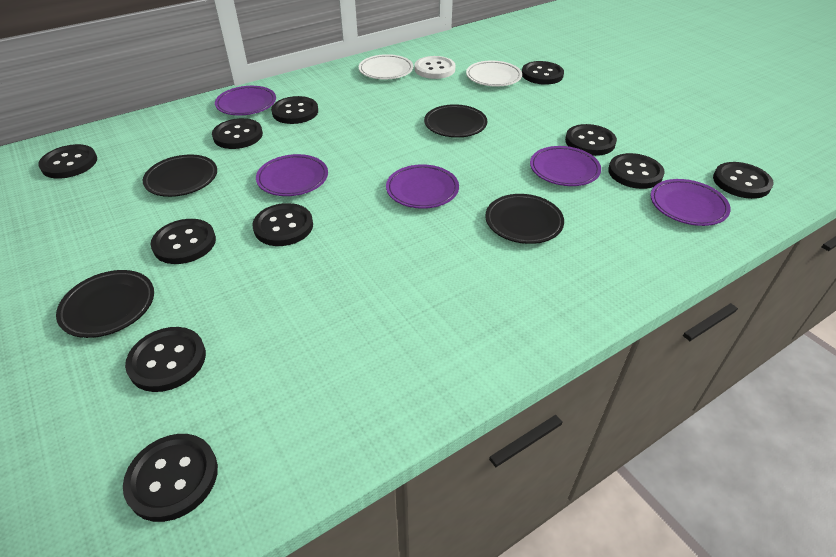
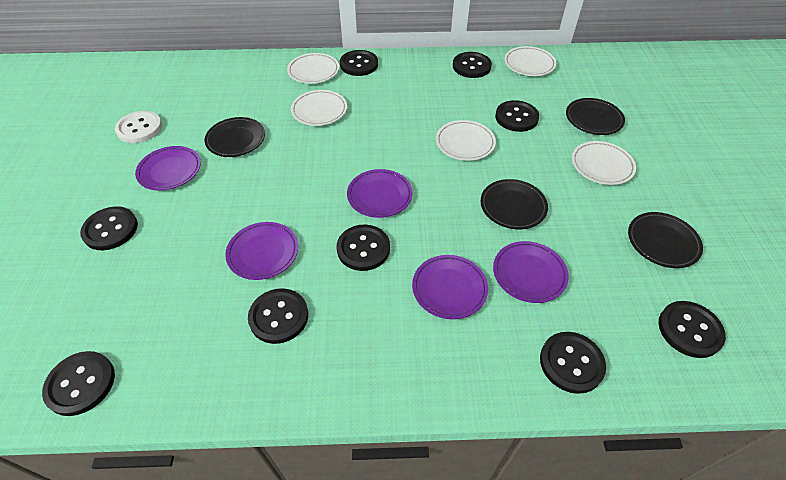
black button: 11 -> 9
white plate: 2 -> 5

